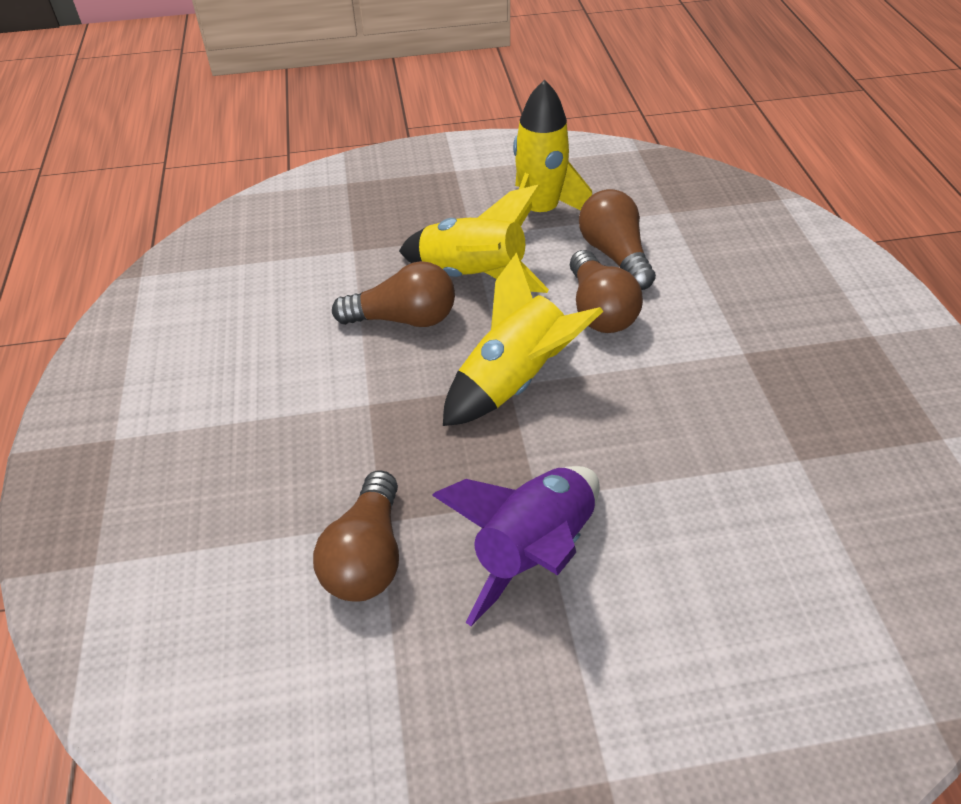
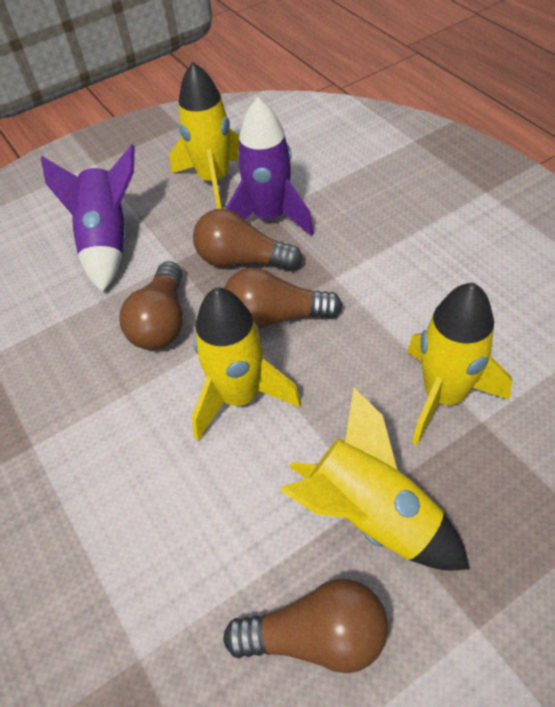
purple rocket: 1 -> 2
yellow rocket: 3 -> 4

